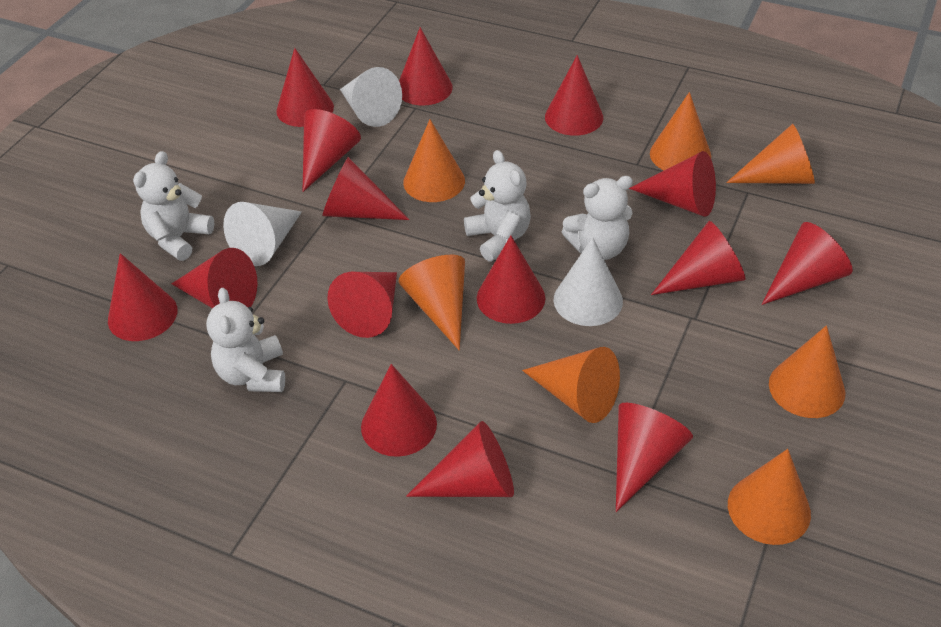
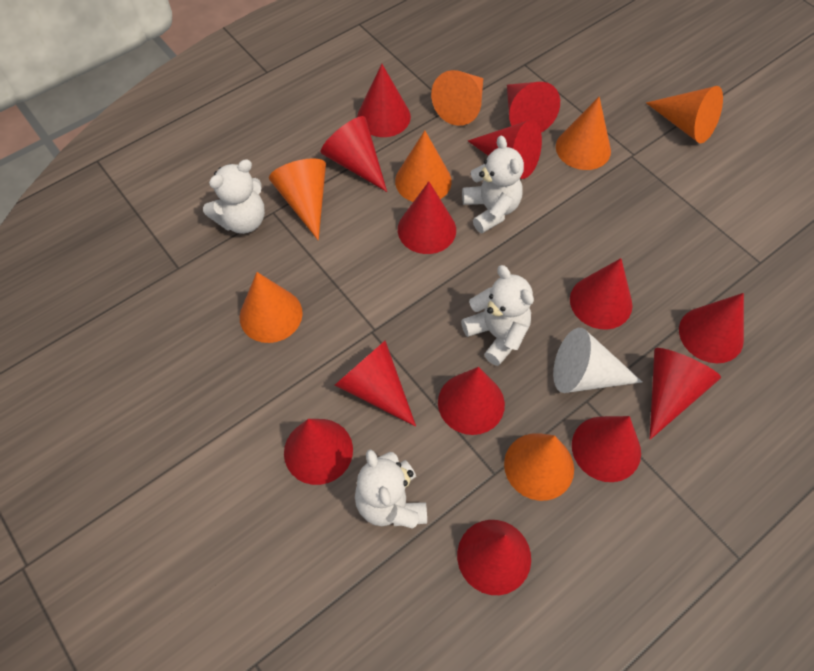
red cone: 15 -> 13
white cone: 3 -> 1

